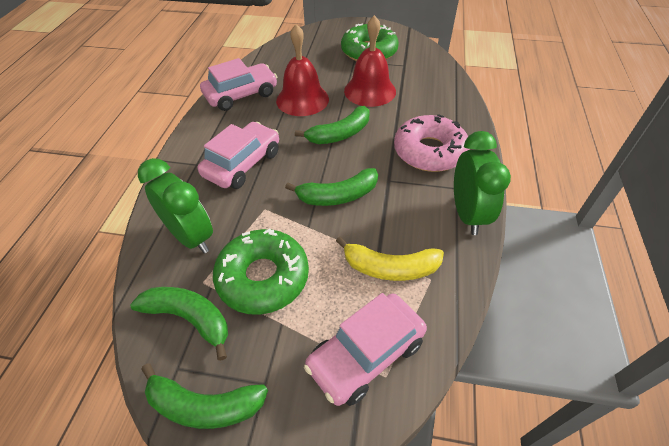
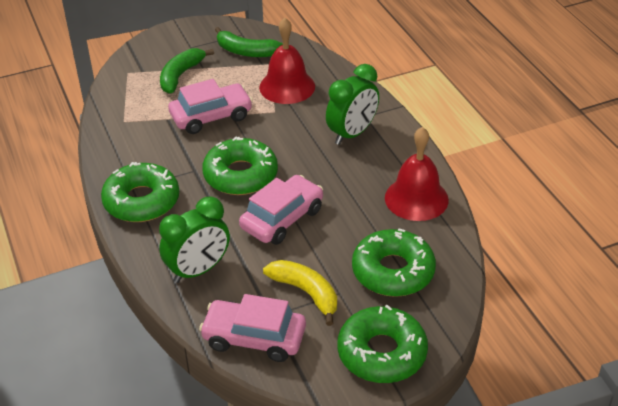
green banana: 4 -> 2
green donut: 2 -> 4
pink donut: 1 -> 0

